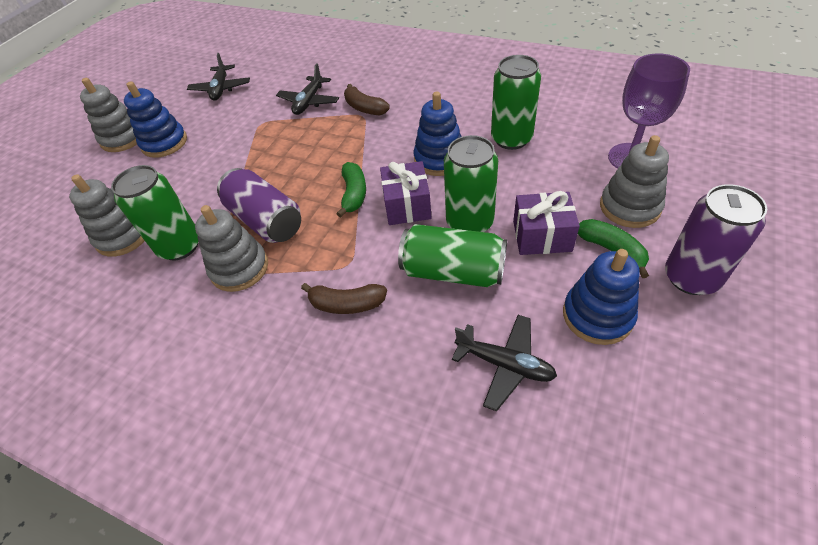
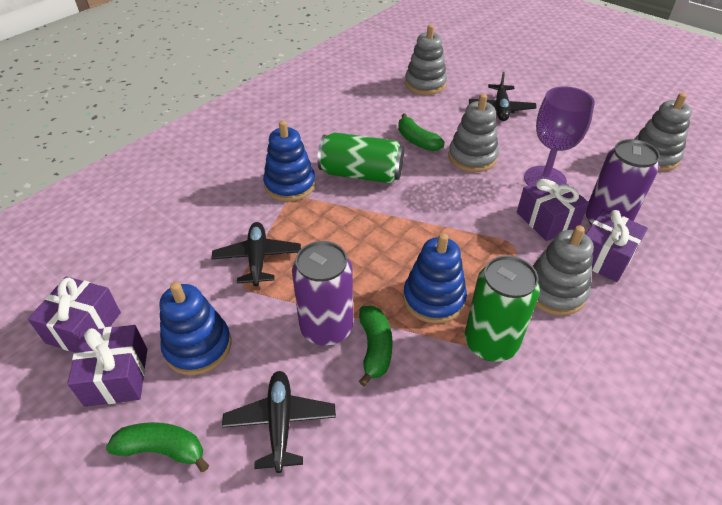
brown banana: 2 -> 0
green banana: 2 -> 3
green can: 4 -> 2
purple gift: 2 -> 4

